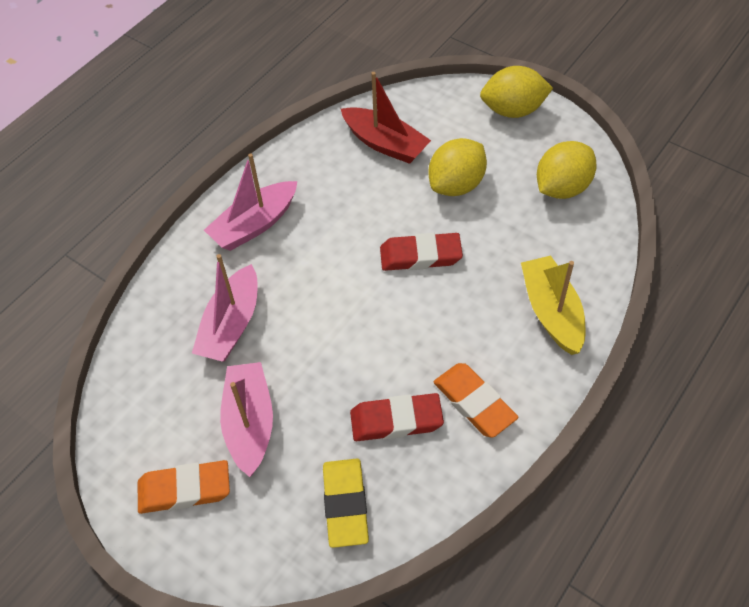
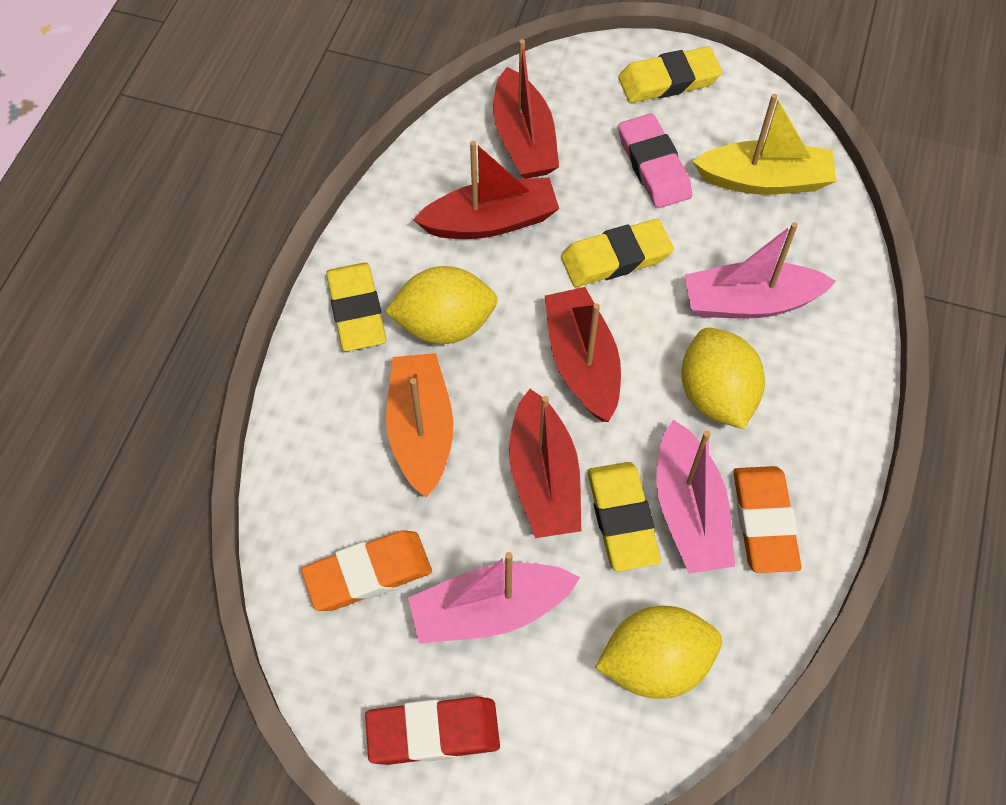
orange boat: 0 -> 1
pink eraser: 0 -> 1
red boat: 1 -> 4
red eraser: 2 -> 1
yellow eraser: 1 -> 4

